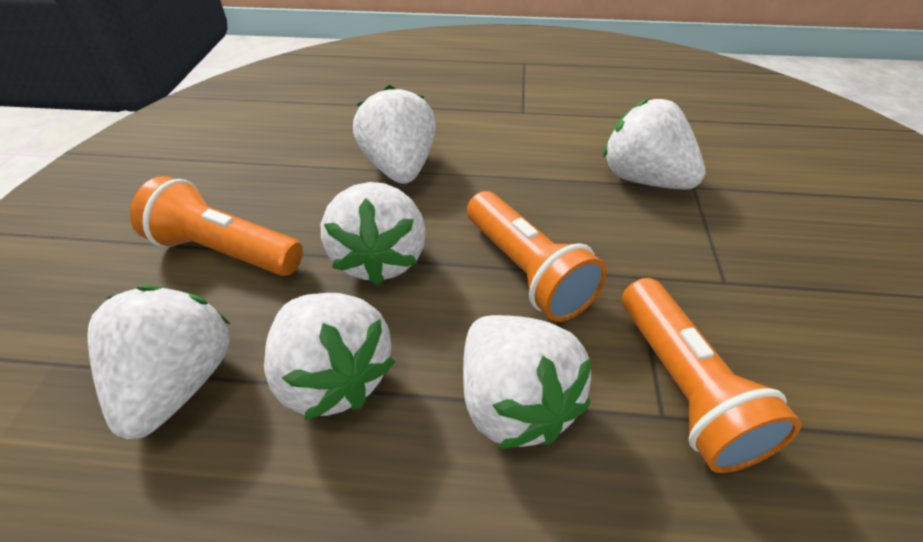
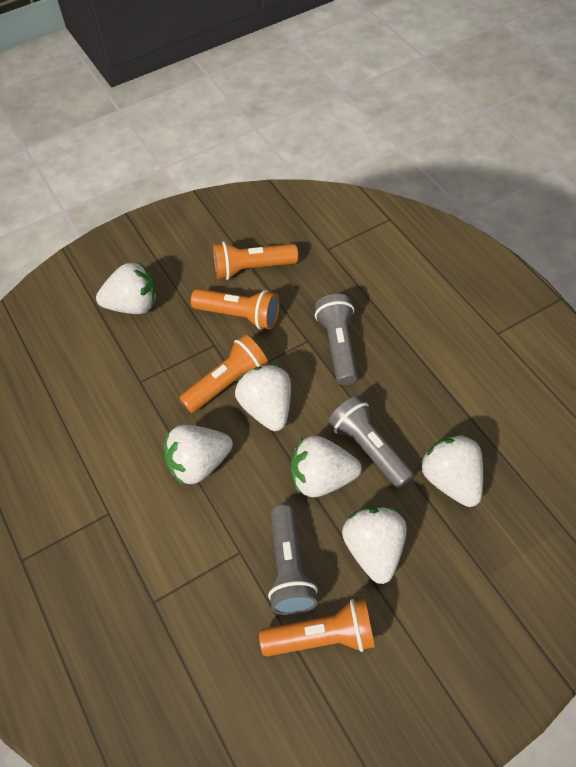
grey flashlight: 0 -> 3
orange flashlight: 3 -> 4

